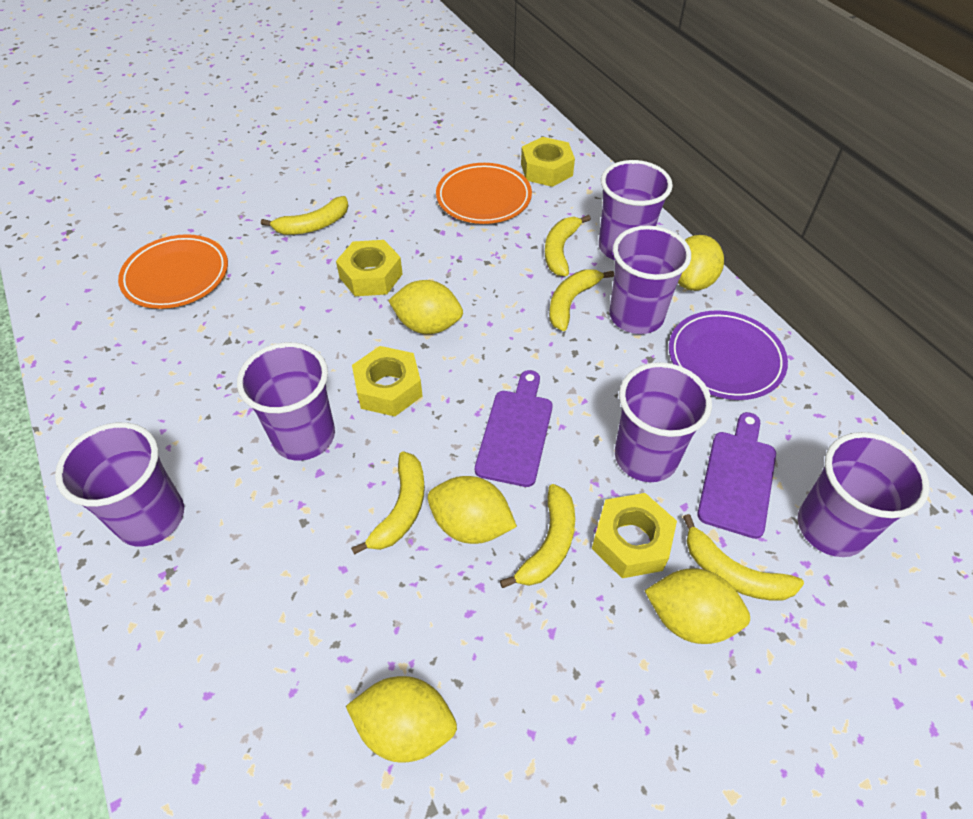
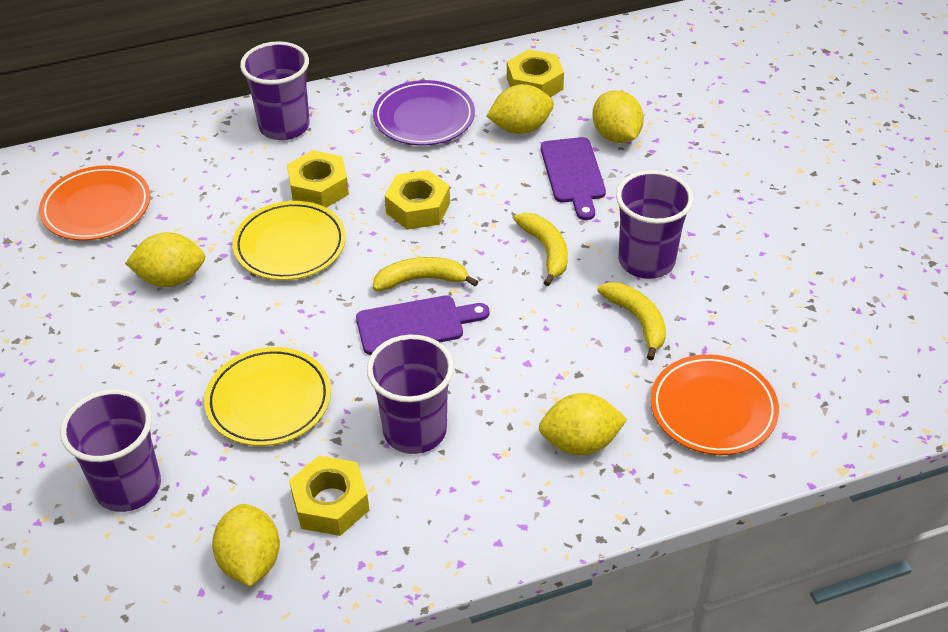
purple cup: 6 -> 4
yellow banana: 6 -> 3
yellow plate: 0 -> 2

